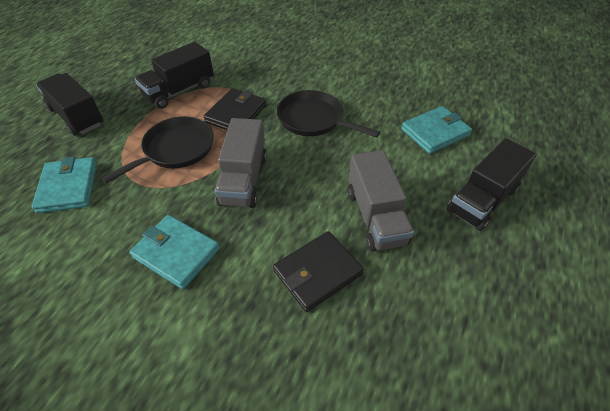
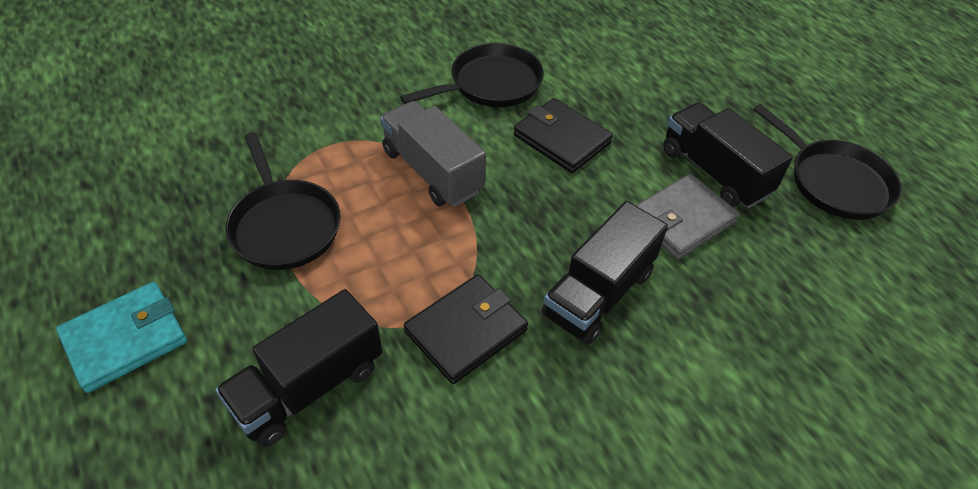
black pan: 2 -> 3
grey truck: 2 -> 1
grey wallet: 0 -> 1
turquoise wallet: 3 -> 1

